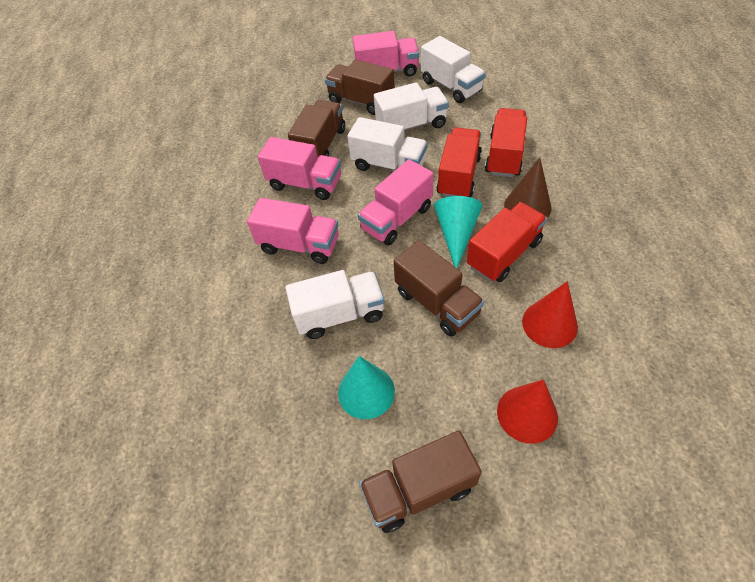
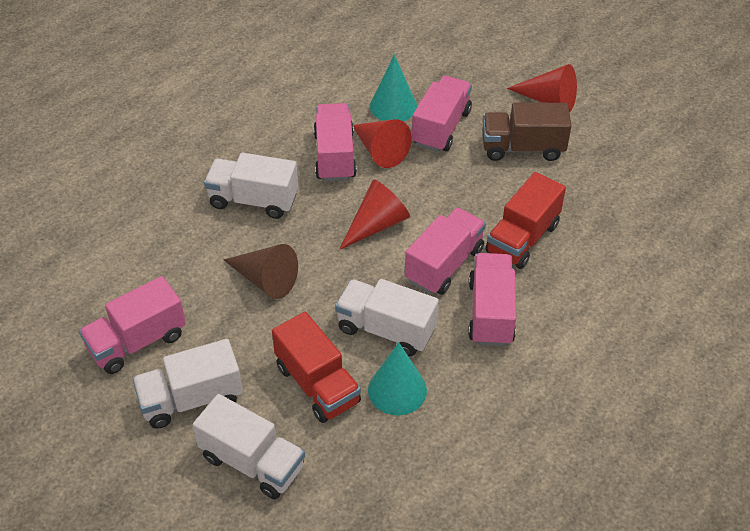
brown truck: 4 -> 1
pink truck: 4 -> 5
red cone: 2 -> 3
red truck: 3 -> 2

